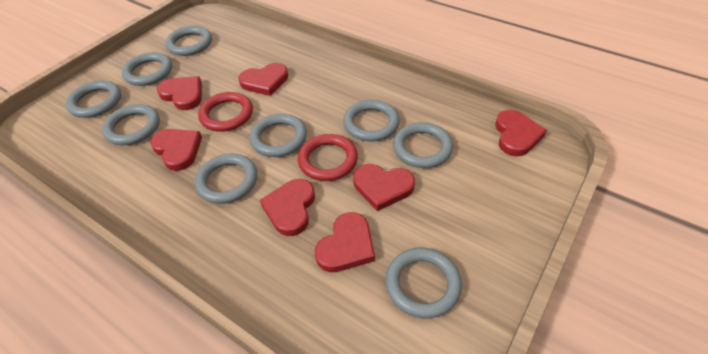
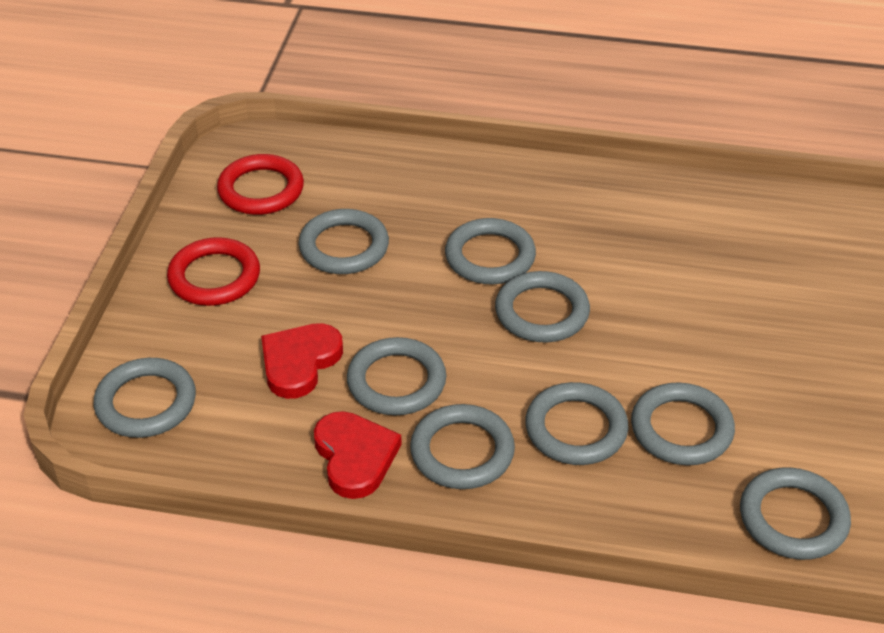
red heart: 7 -> 2

